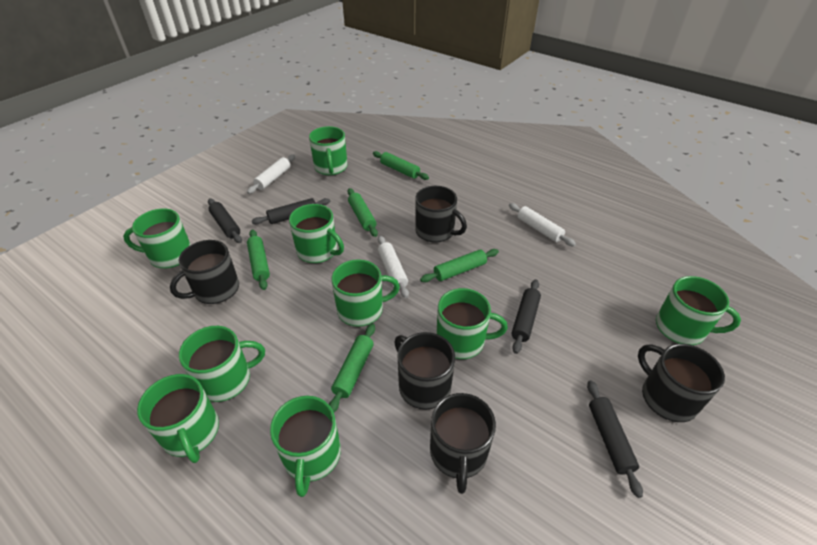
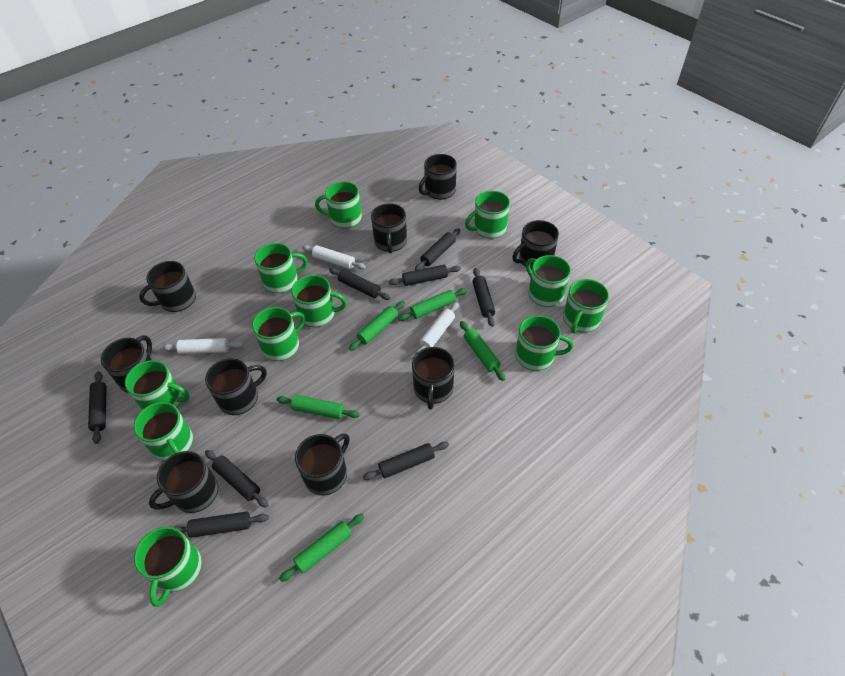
black mug: 5 -> 9
black rolling pin: 4 -> 8
green mug: 9 -> 11

